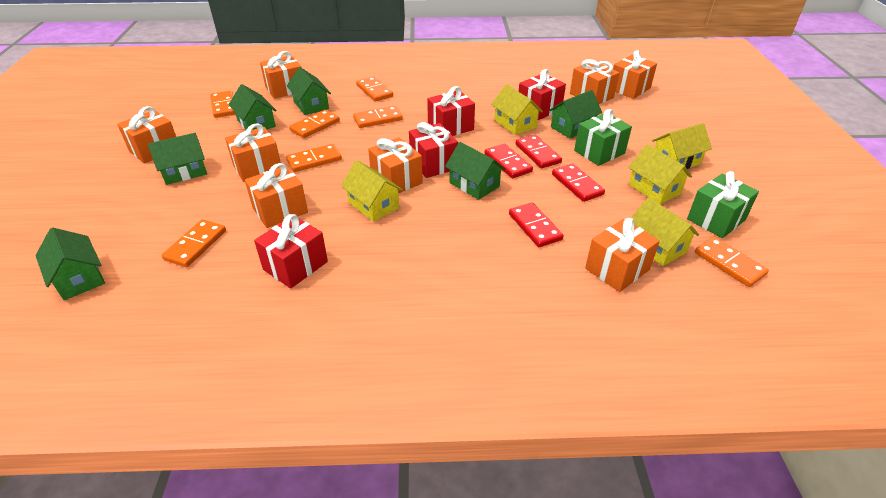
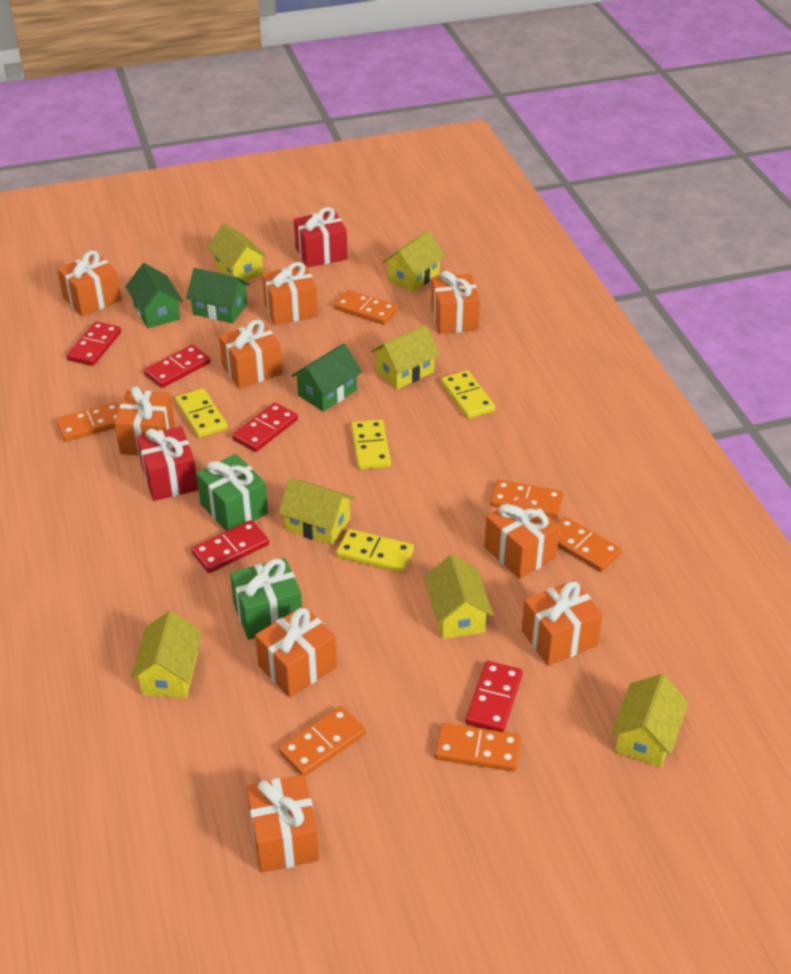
green house: 6 -> 3
orange domino: 7 -> 6
orange gift: 8 -> 9
red domino: 4 -> 5
red gift: 4 -> 2
yellow domino: 0 -> 4
yellow house: 5 -> 7

